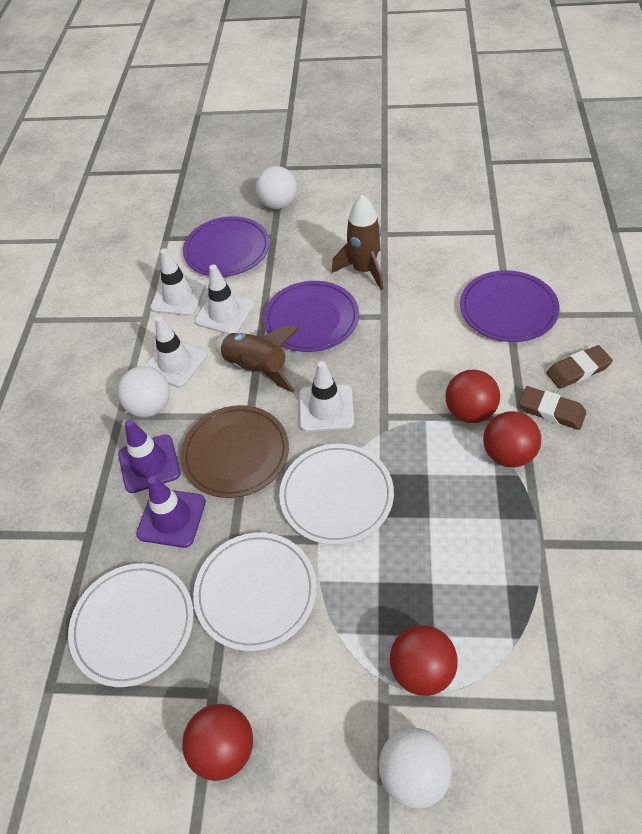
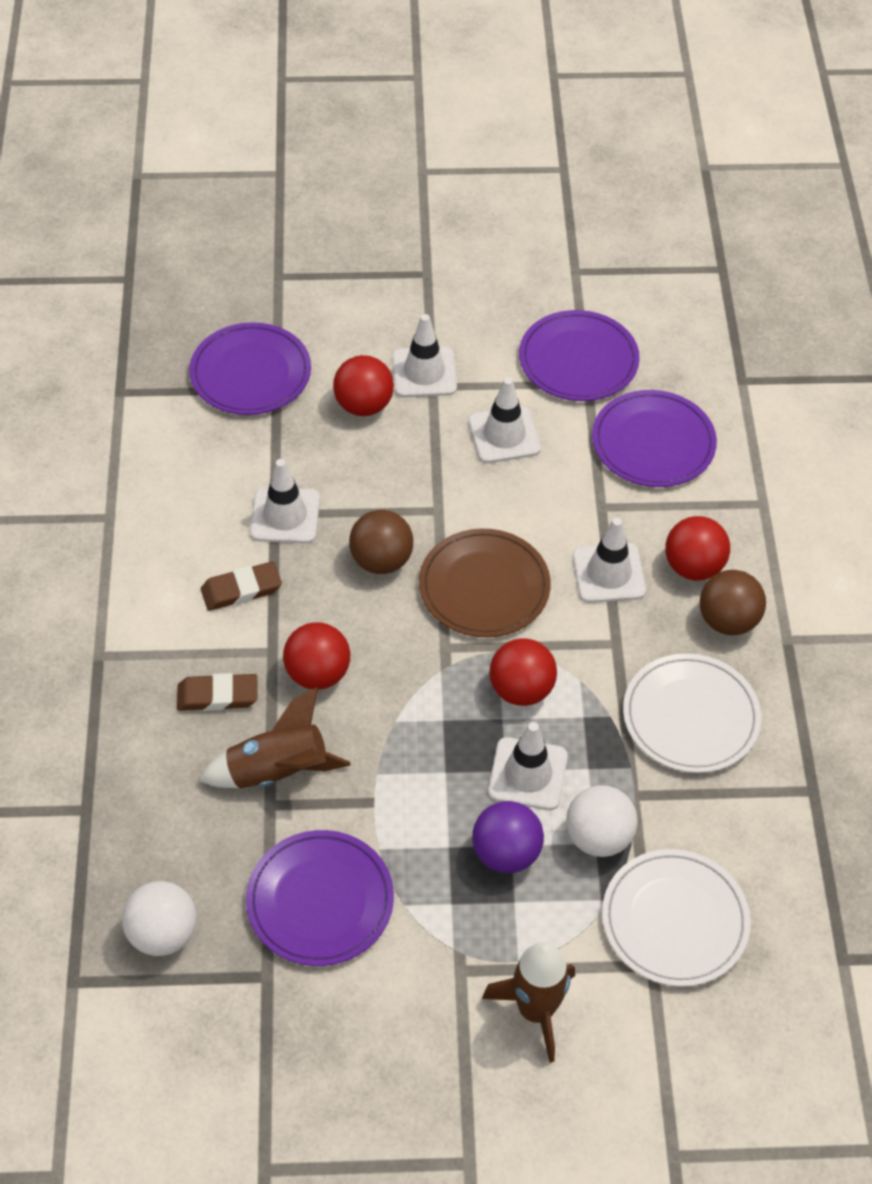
brown ball: 0 -> 2
purple ball: 0 -> 1
purple plate: 3 -> 4
purple traffic cone: 2 -> 0
white ball: 3 -> 2
white plate: 3 -> 2
white traffic cone: 4 -> 5

